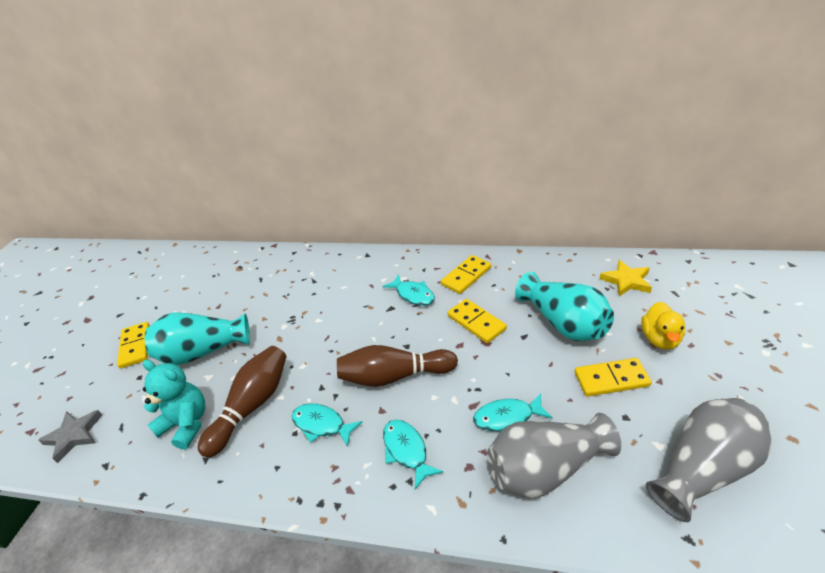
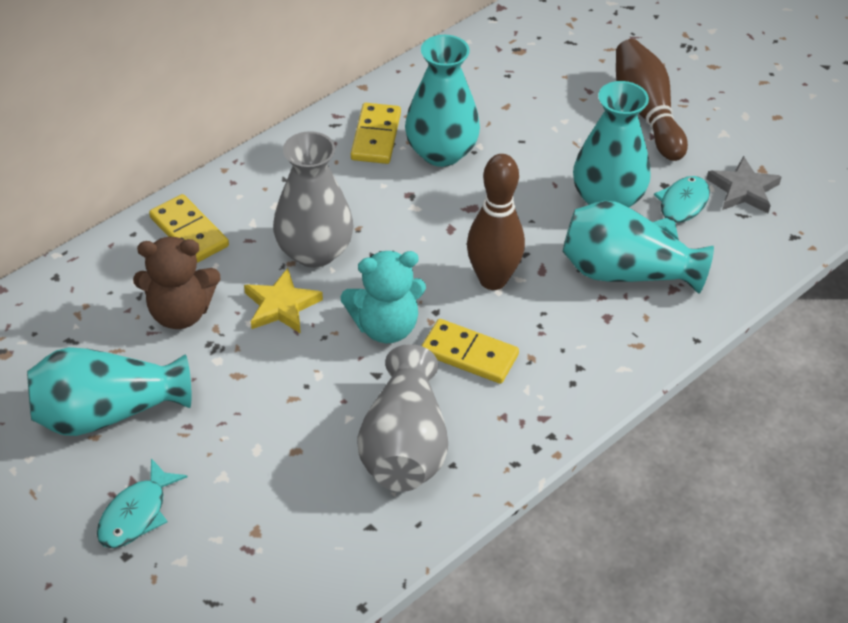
brown teddy bear: 0 -> 1
turquoise fish: 4 -> 2
turquoise vase: 2 -> 4
yellow domino: 4 -> 3
yellow duck: 1 -> 0

